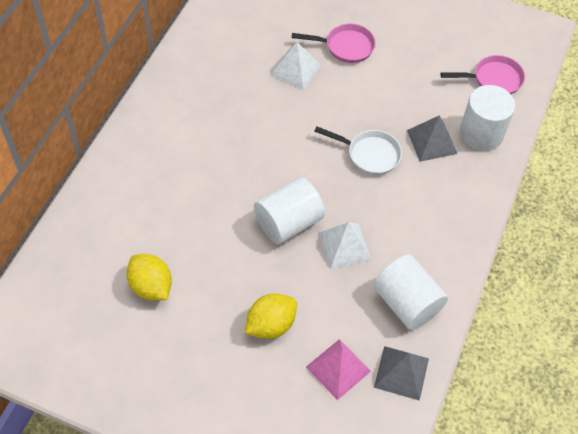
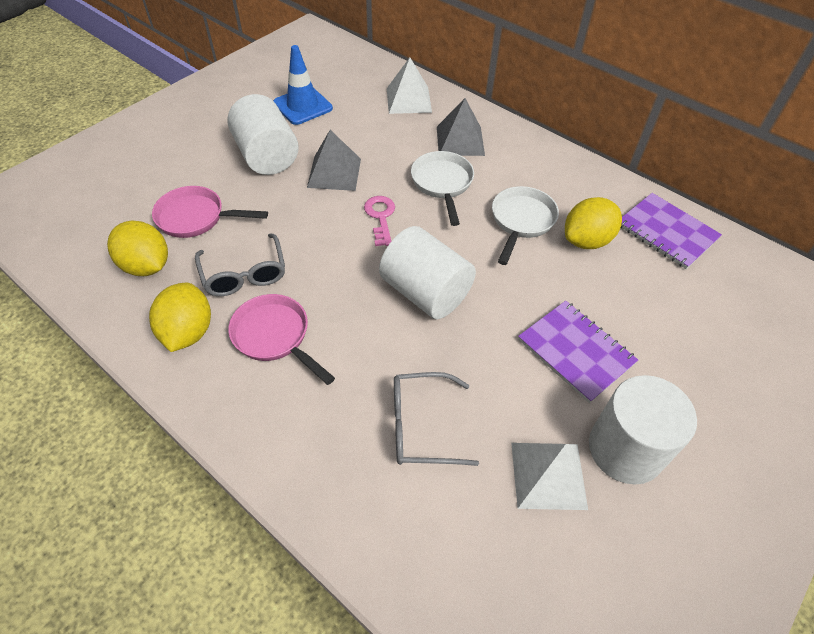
blue traffic cone: 0 -> 1
grey glasses: 0 -> 2
pink key: 0 -> 1
pink pyramid: 1 -> 0
purple notebook: 0 -> 2
white pan: 1 -> 2
yellow lemon: 2 -> 3

